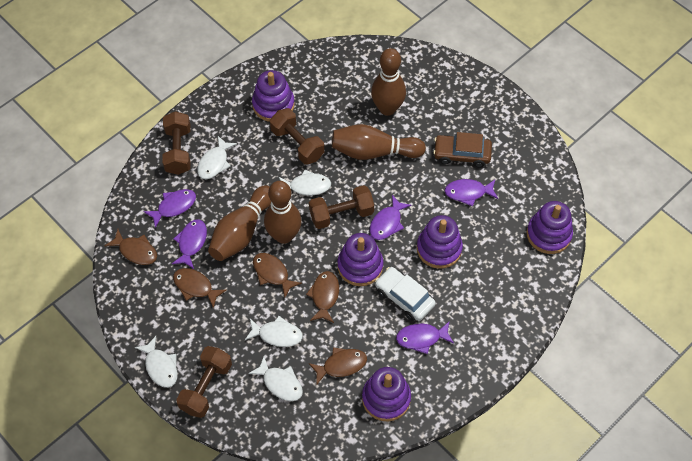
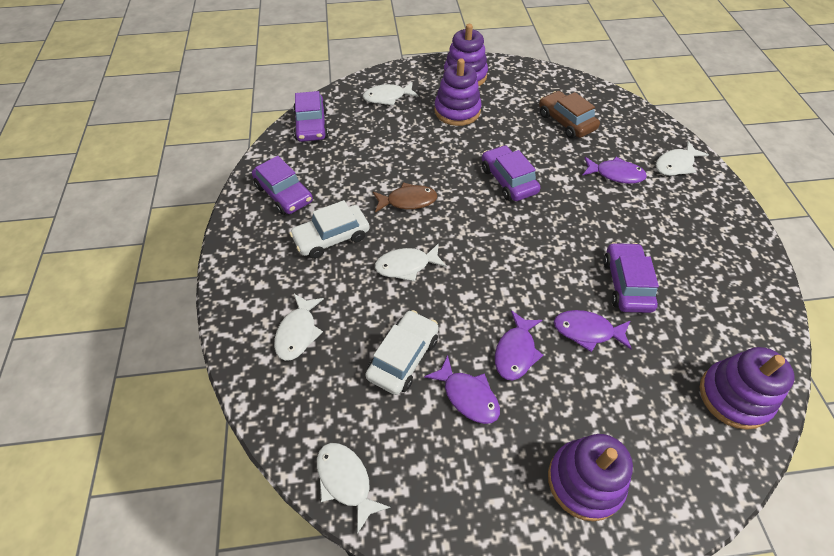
brown bowling pin: 4 -> 0
brown dumbbell: 4 -> 0
brown fish: 5 -> 1
purple car: 0 -> 4
purple fish: 5 -> 4
purple stacking toy: 5 -> 4
white car: 1 -> 2

